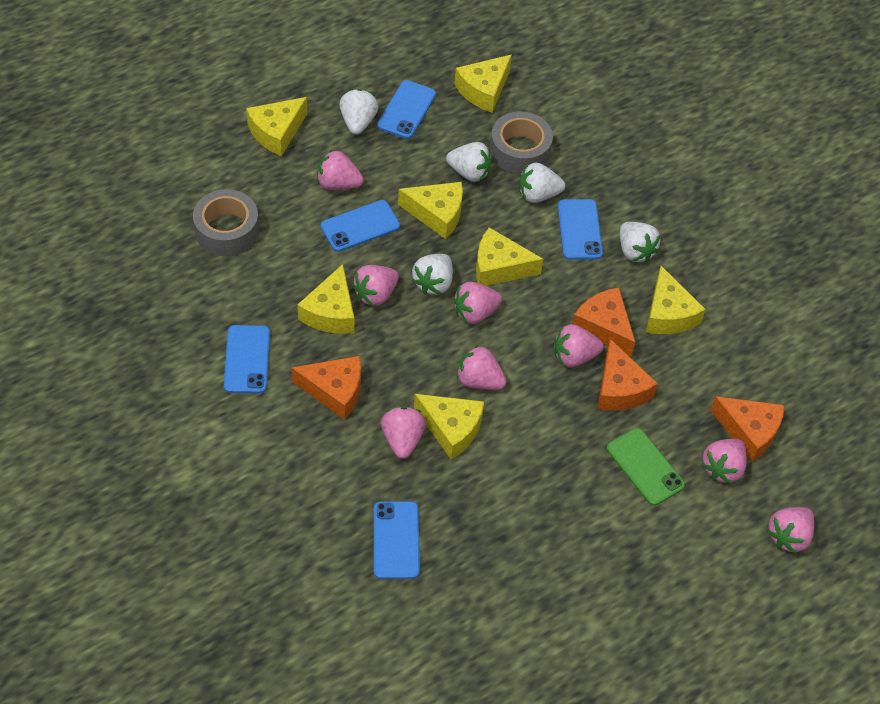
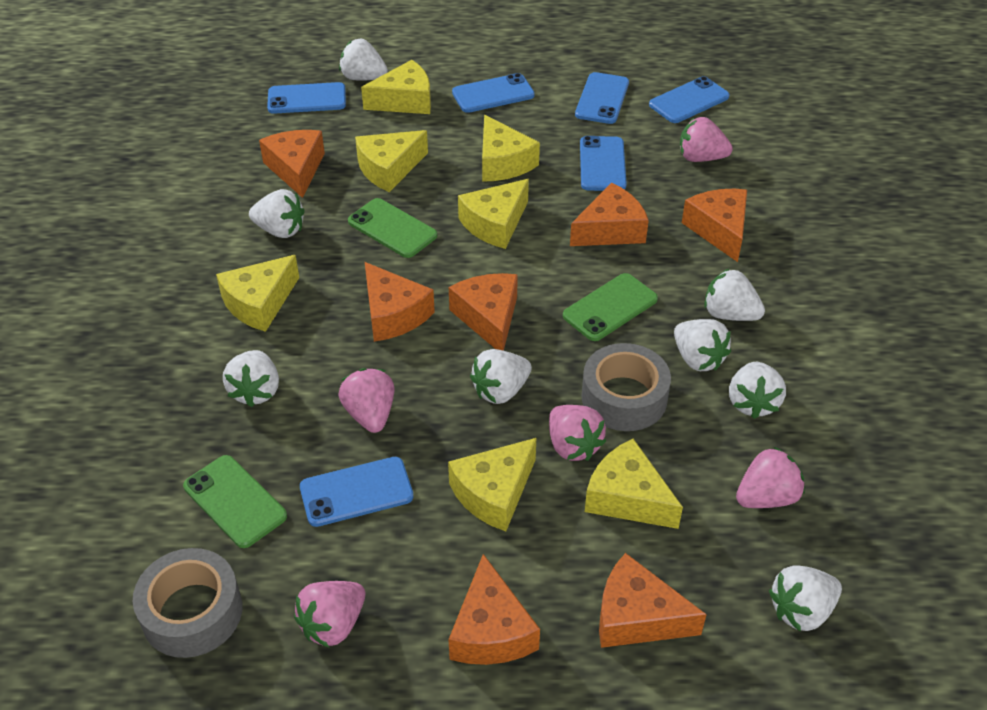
blue phone: 5 -> 6
green phone: 1 -> 3
orange cheese: 4 -> 7
pink strawberry: 8 -> 5
white strawberry: 5 -> 8

